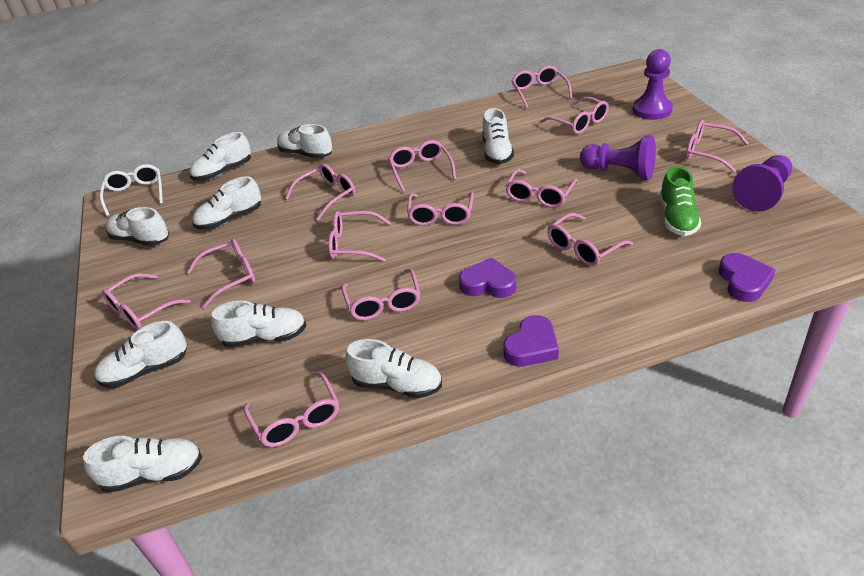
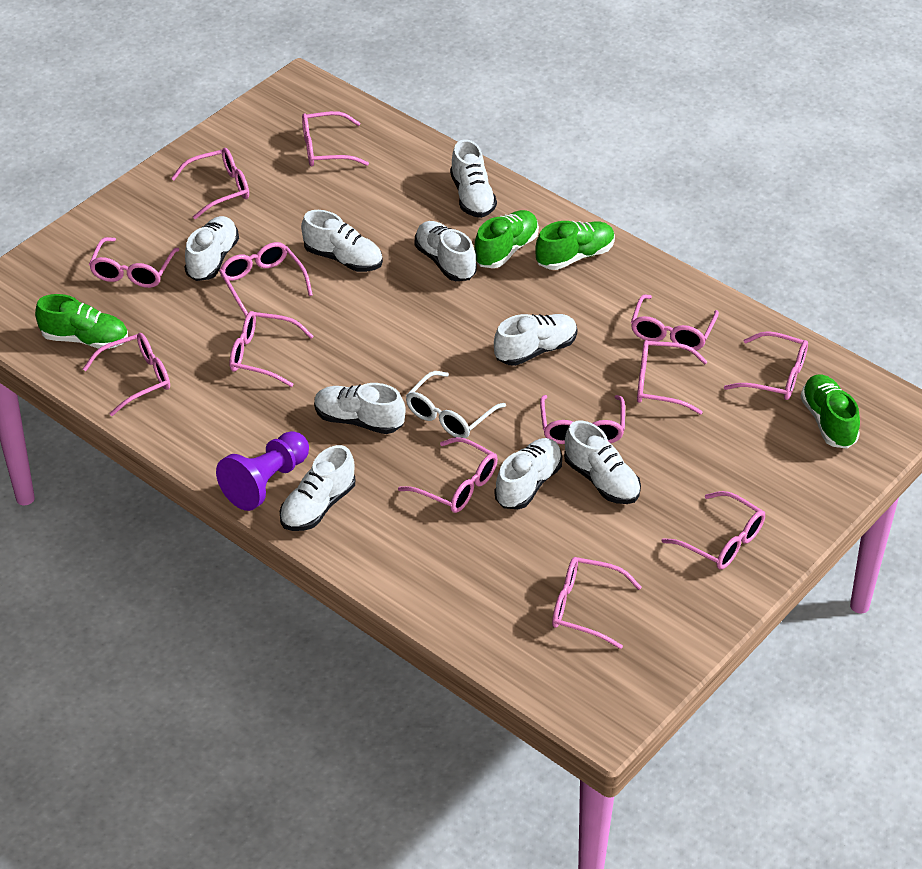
green shoe: 1 -> 4
purple heart: 3 -> 0
purple pawn: 3 -> 1

